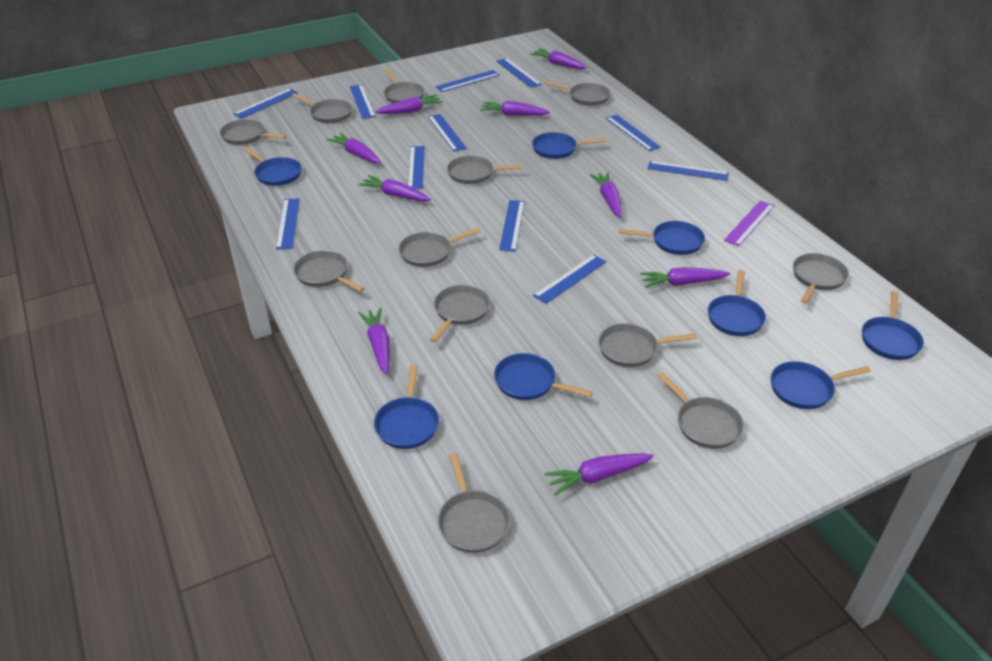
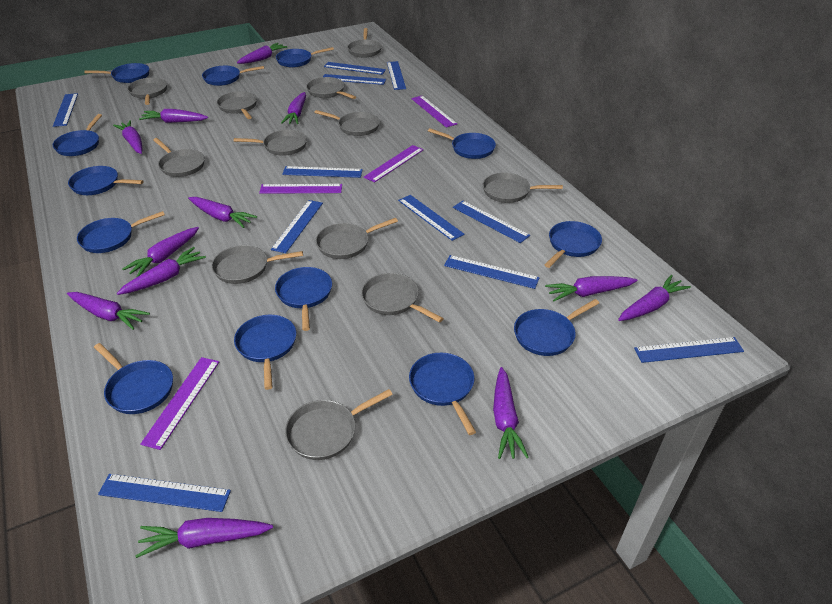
blue pan: 8 -> 13
purple carrot: 9 -> 12
purple ruler: 1 -> 4

